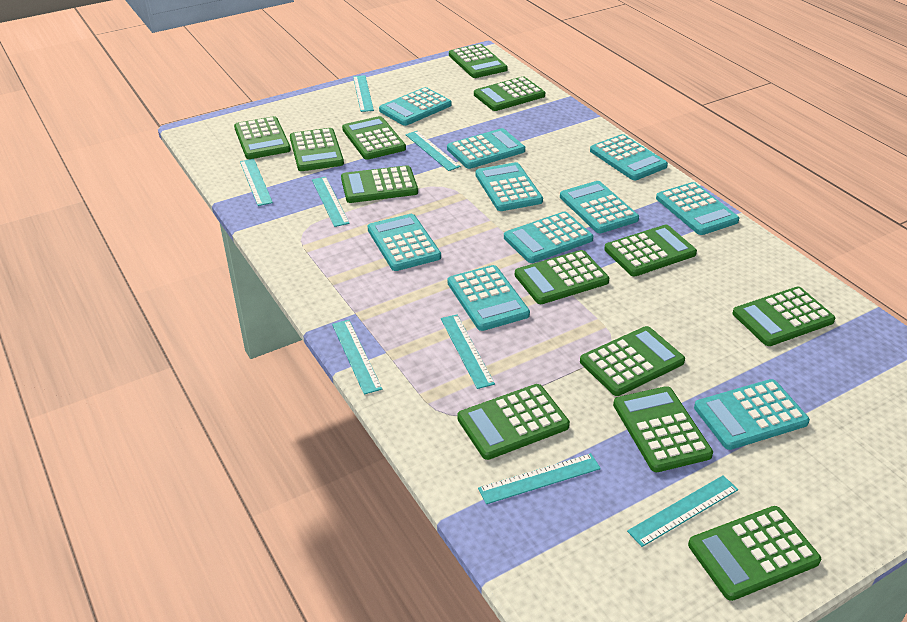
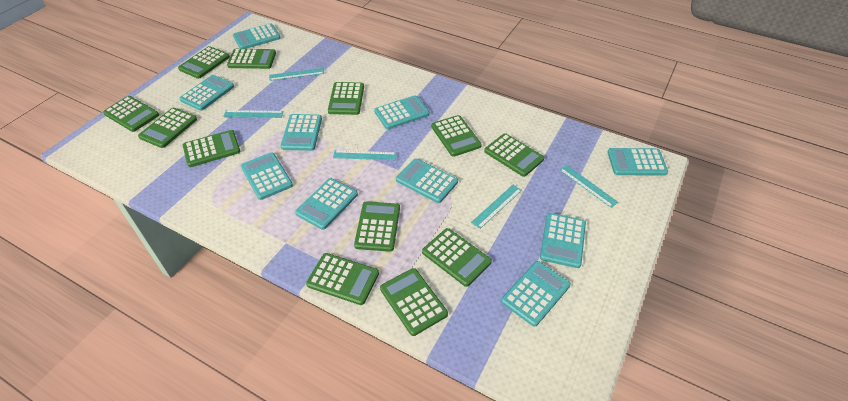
green calculator: 13 -> 12
turquoise ruler: 8 -> 5

